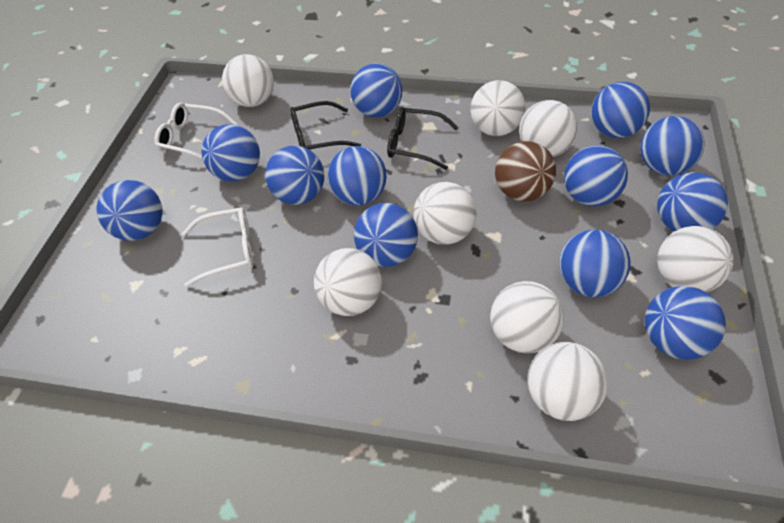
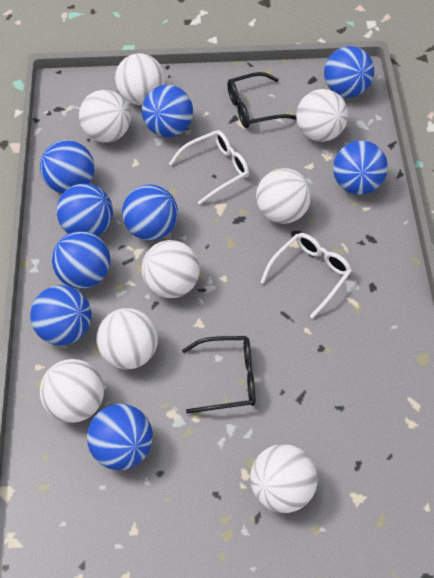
blue ball: 12 -> 9
brown ball: 1 -> 0

